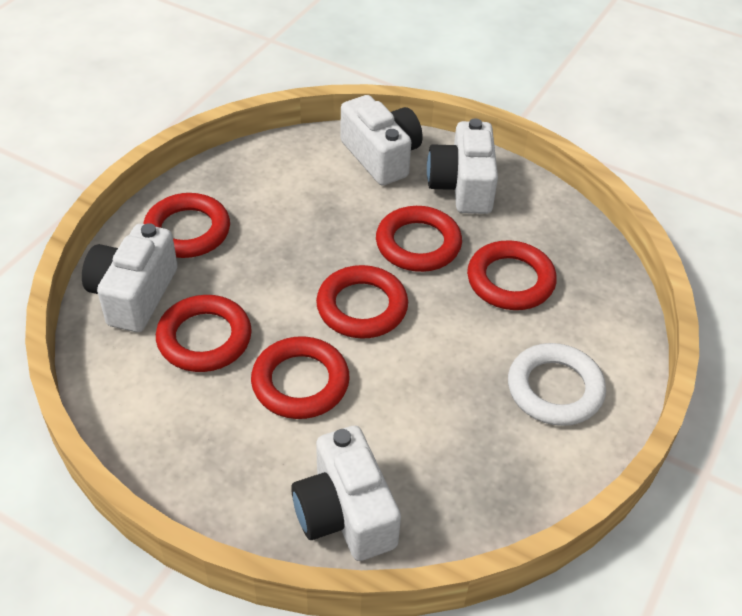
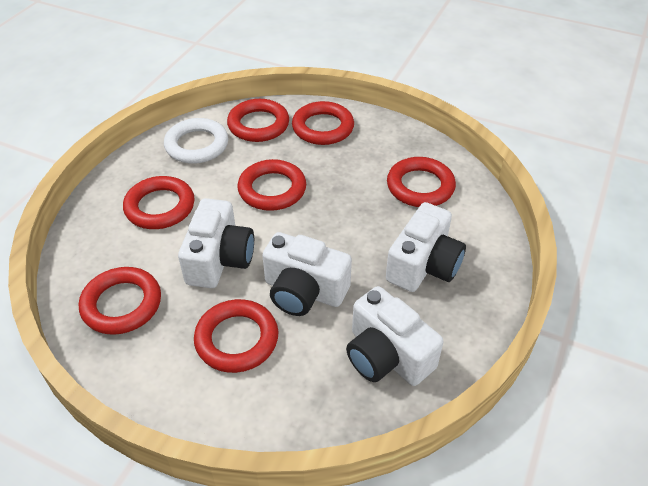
red ring: 6 -> 7

